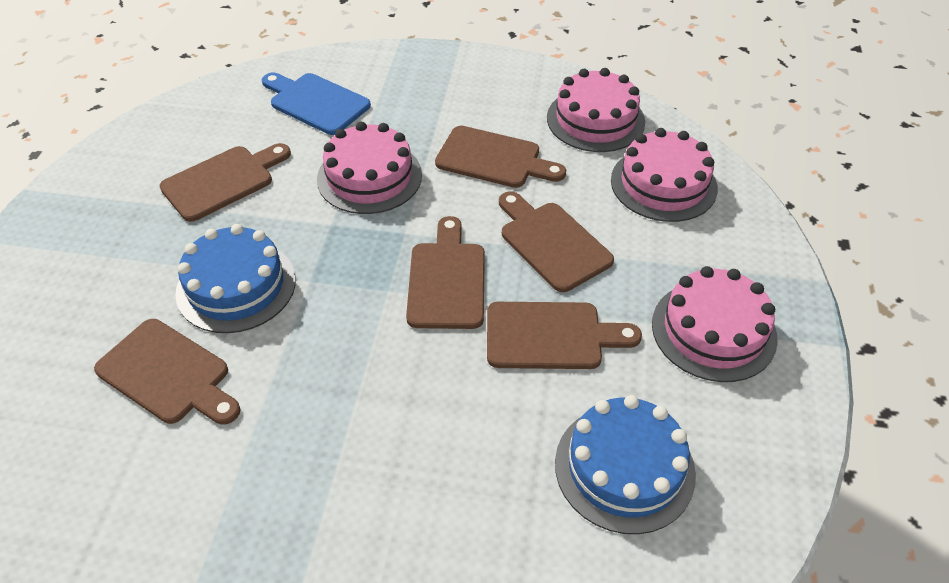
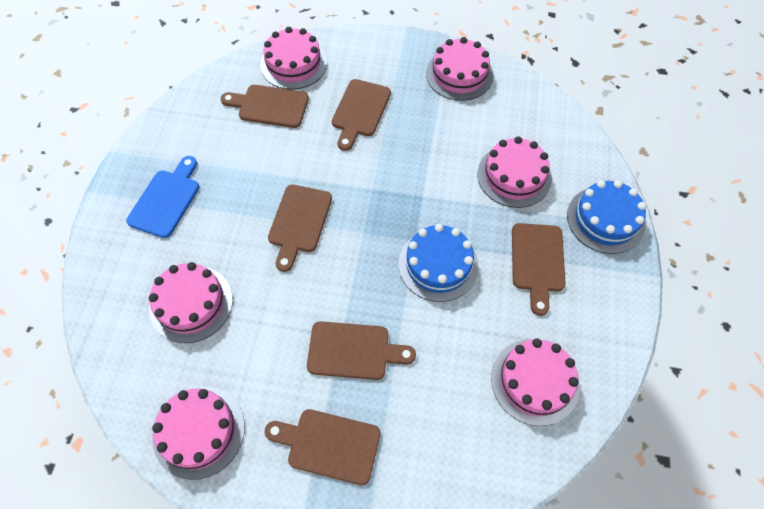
pink cake: 4 -> 6

